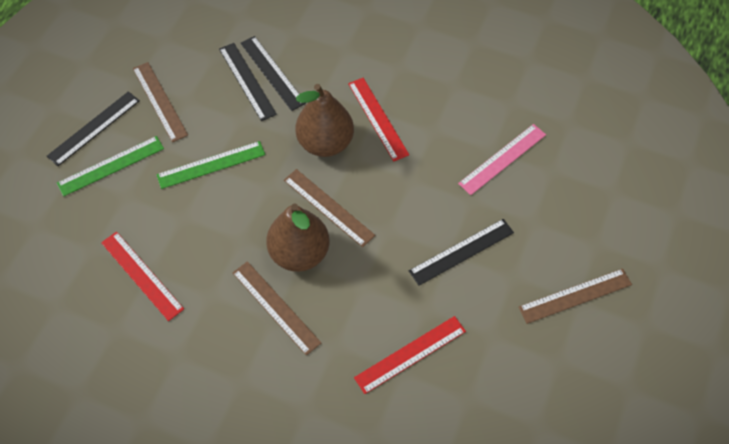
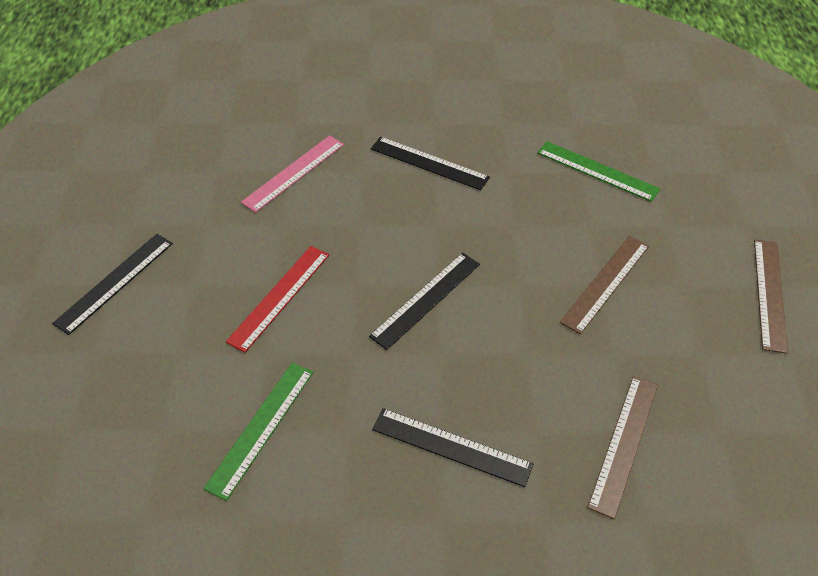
brown pear: 2 -> 0
brown ruler: 4 -> 3
red ruler: 3 -> 1

